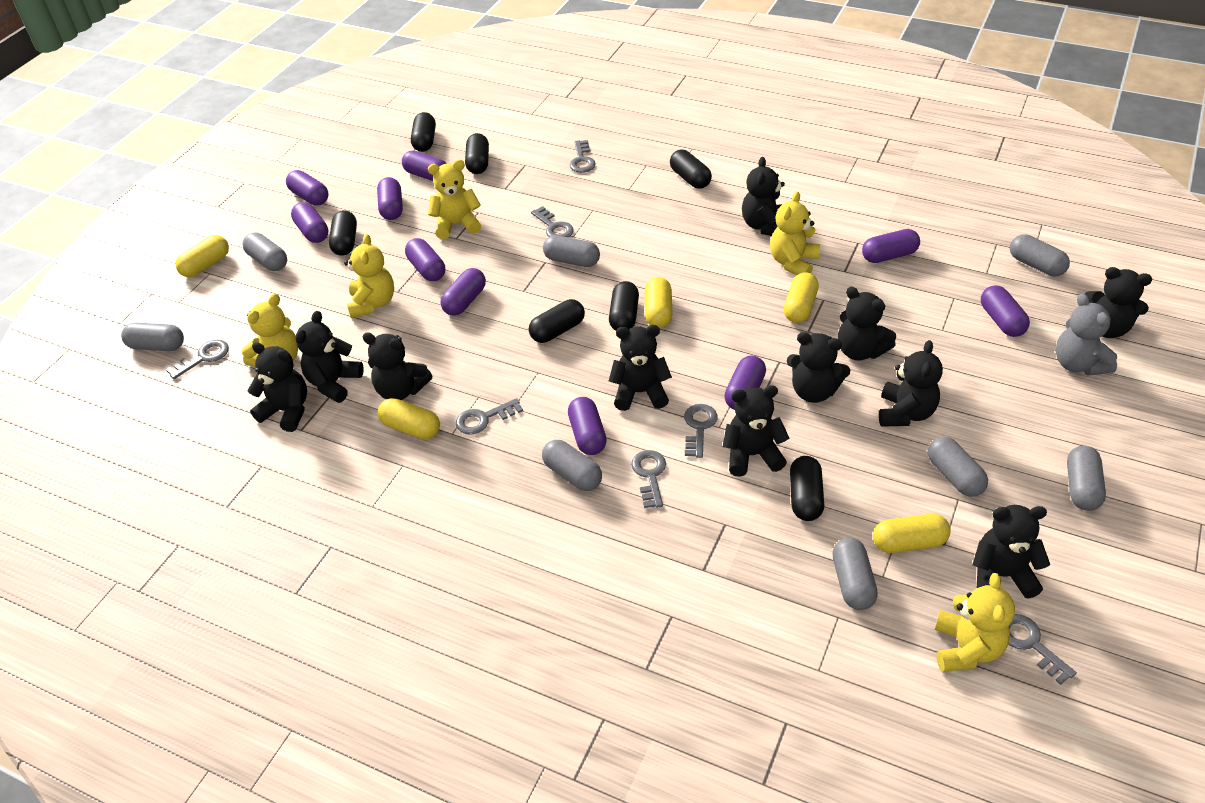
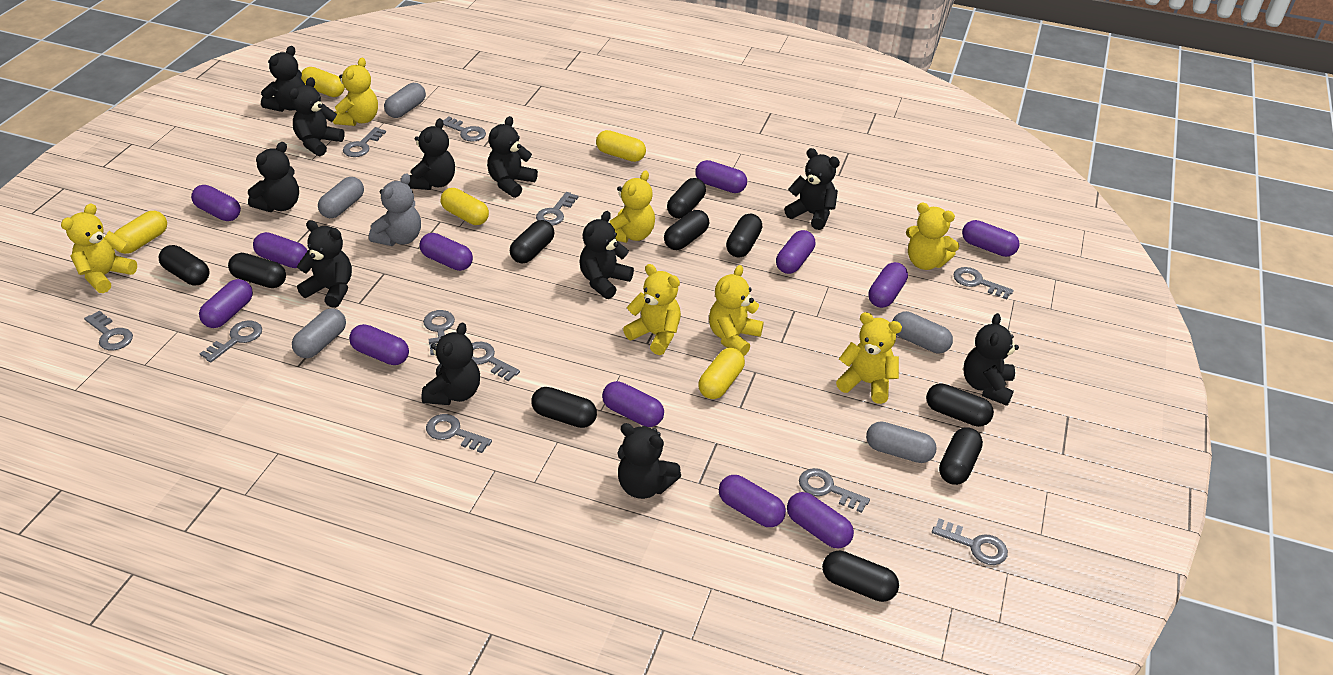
black capsule: 7 -> 10
grey capsule: 8 -> 5
grey key: 7 -> 11
purple capsule: 10 -> 12
yellow teddy bear: 5 -> 7

